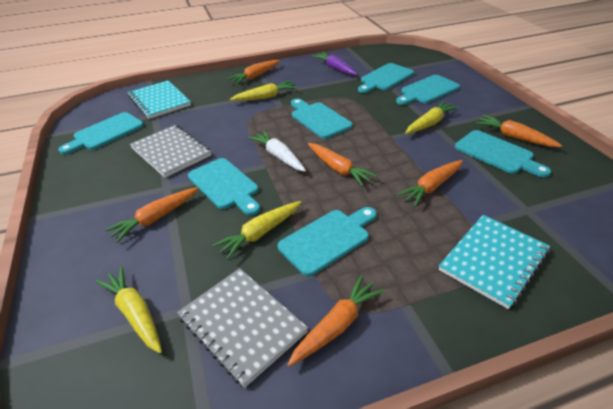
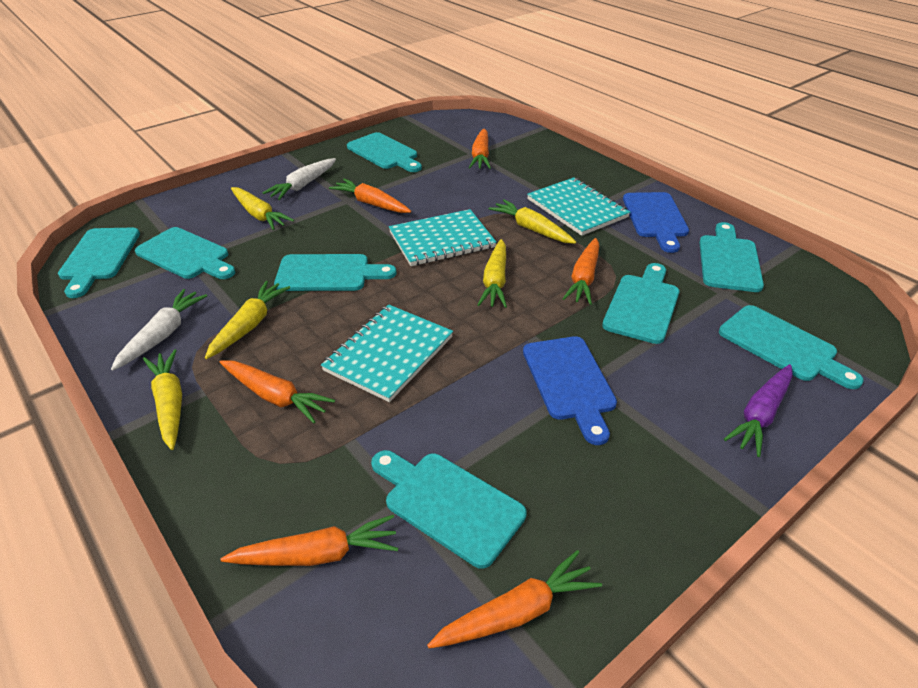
blue cutting board: 0 -> 2
grey notebook: 2 -> 0
turquoise cutting board: 7 -> 8
turquoise notebook: 2 -> 3
white carrot: 1 -> 2
yellow carrot: 4 -> 5

